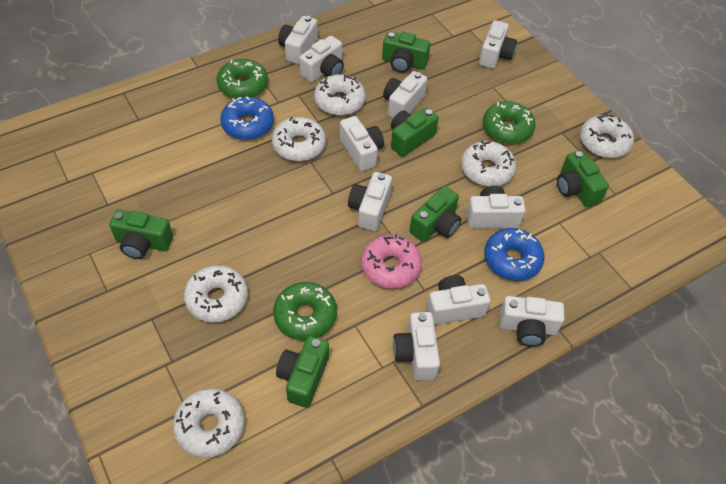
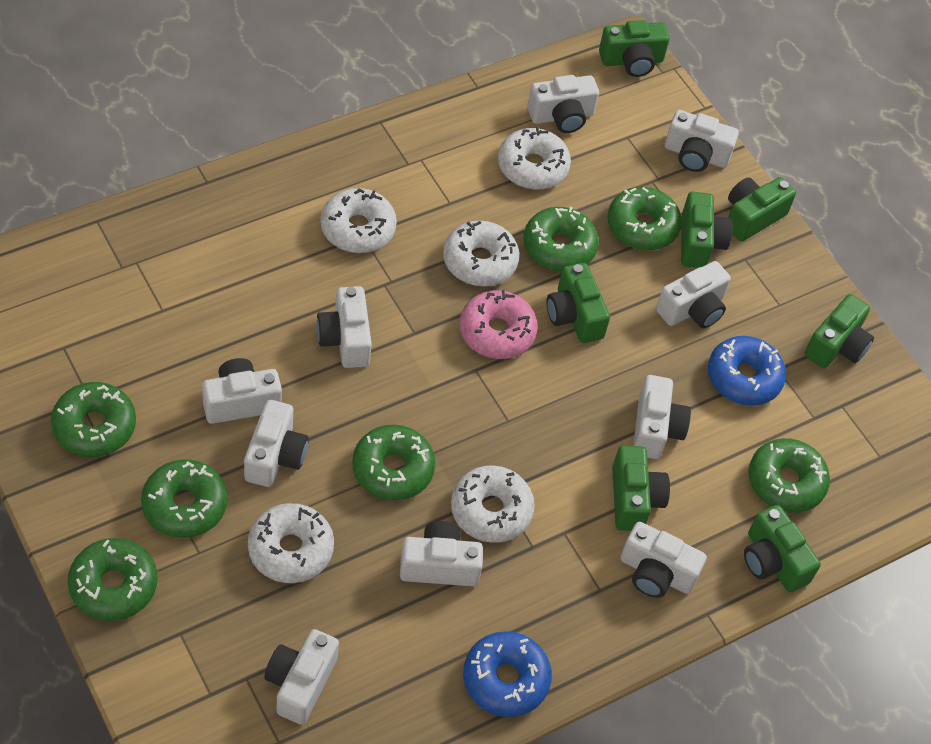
green camera: 6 -> 7
green donut: 3 -> 7
white donut: 6 -> 5

